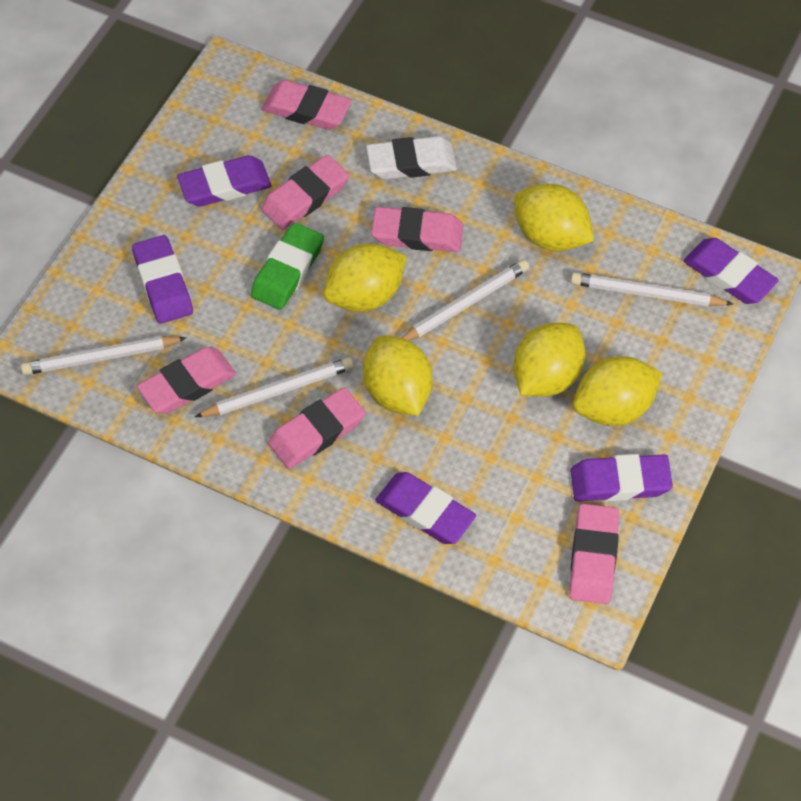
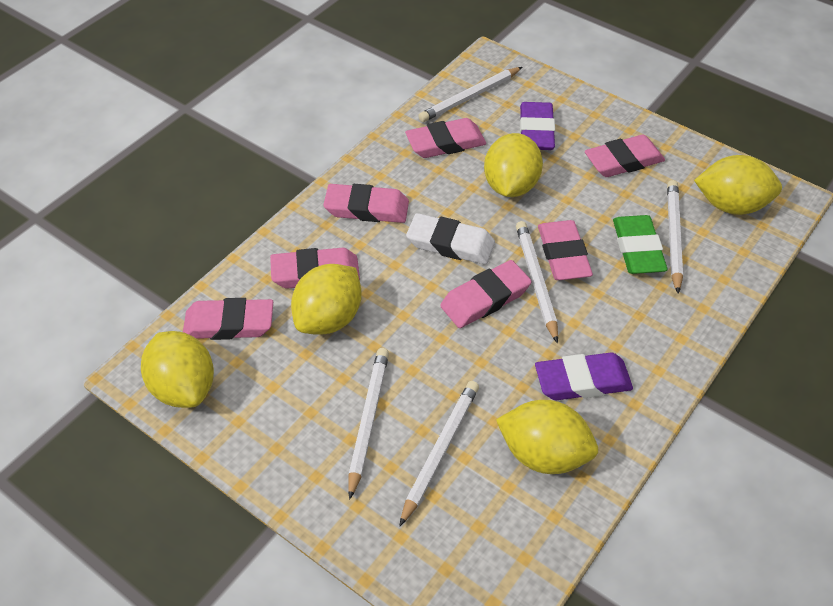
pink eraser: 6 -> 7
purple eraser: 5 -> 2
white pencil: 4 -> 5

